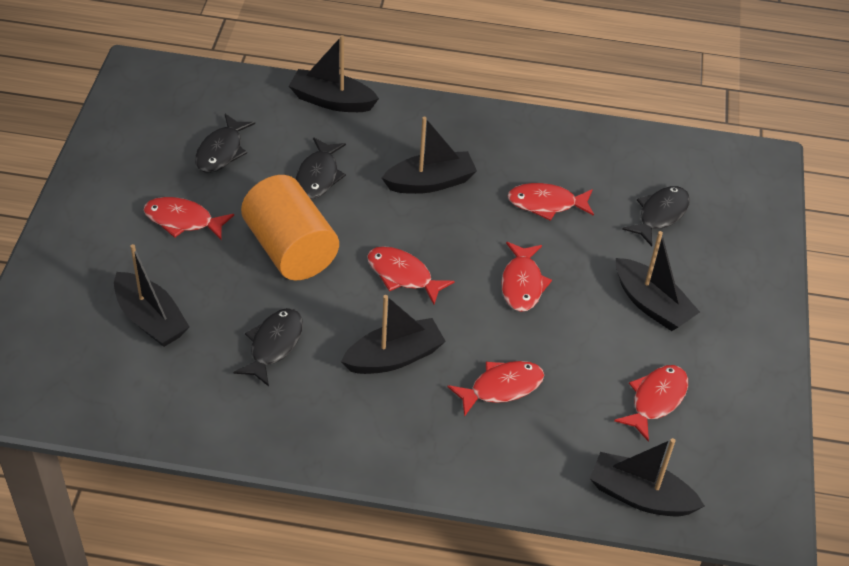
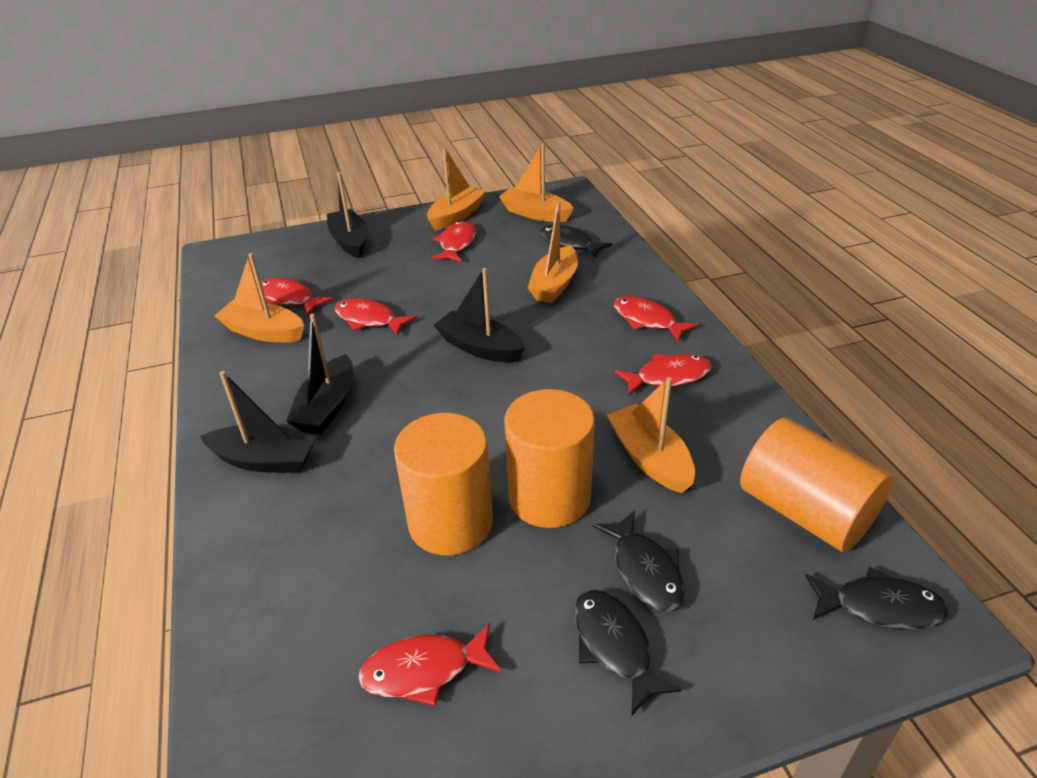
black boat: 6 -> 4
orange boat: 0 -> 5
orange cylinder: 1 -> 3

